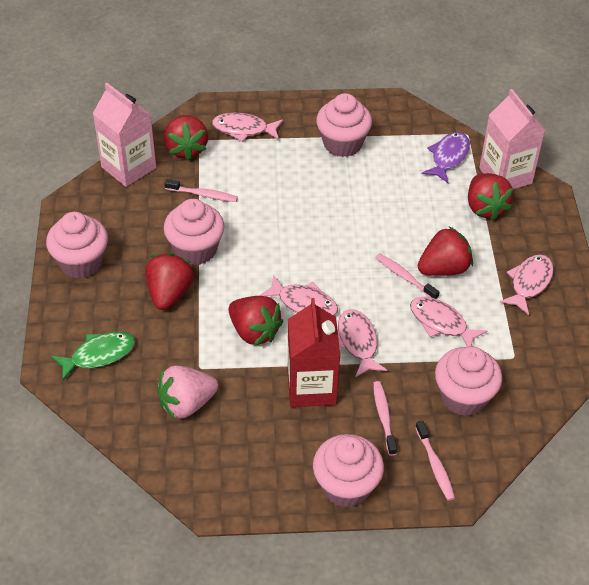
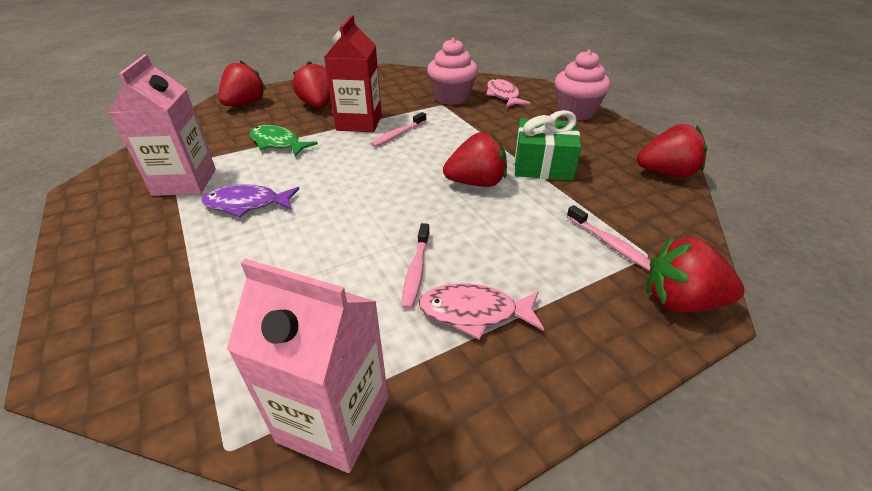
green gift: 0 -> 1
pink cupcake: 5 -> 2
pink fish: 5 -> 2
pink strawberry: 1 -> 0
pink toothbrush: 4 -> 3

